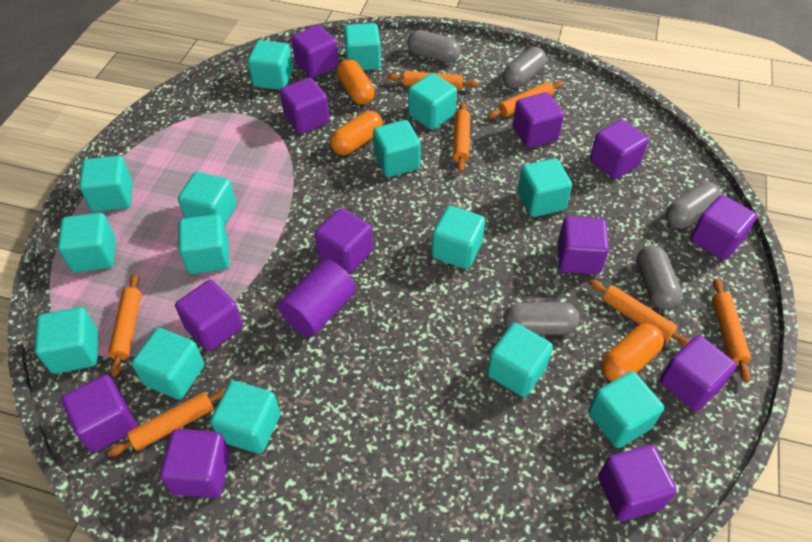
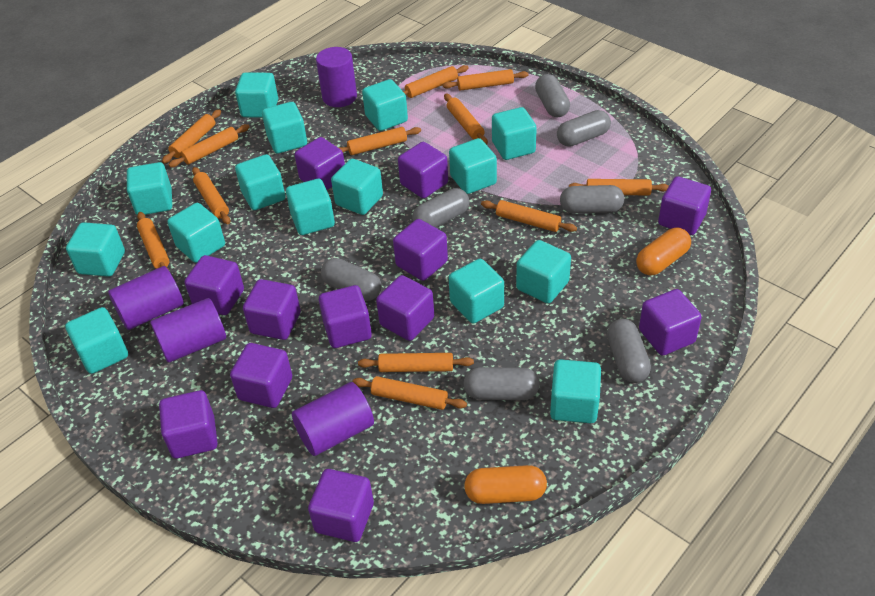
grey capsule: 5 -> 7
orange capsule: 3 -> 2
orange rolling pin: 7 -> 12
purple cylinder: 1 -> 4

